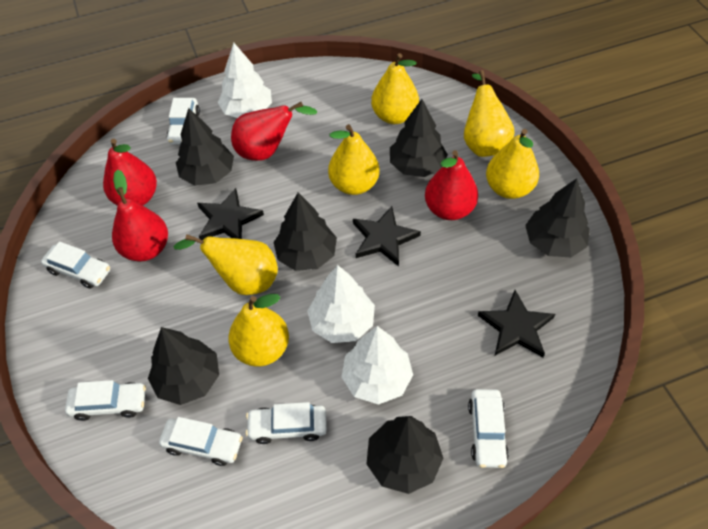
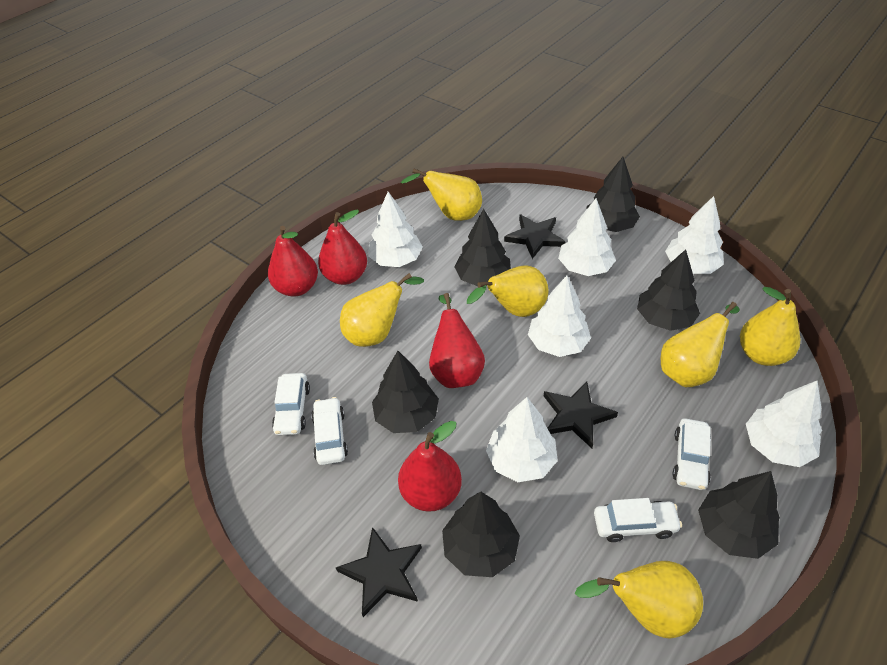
white car: 6 -> 4
white tree: 3 -> 6

